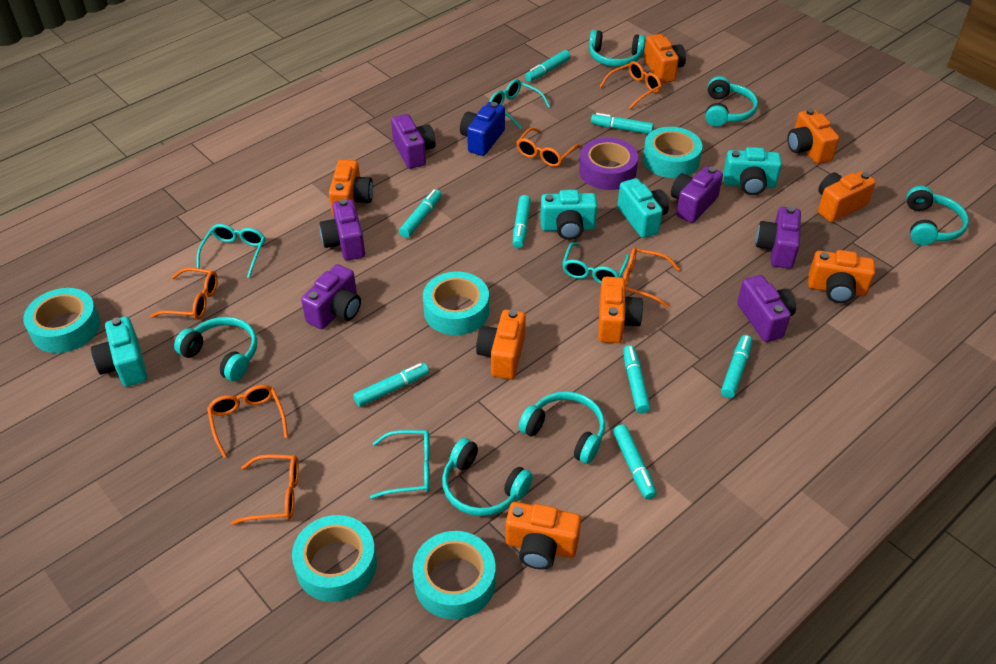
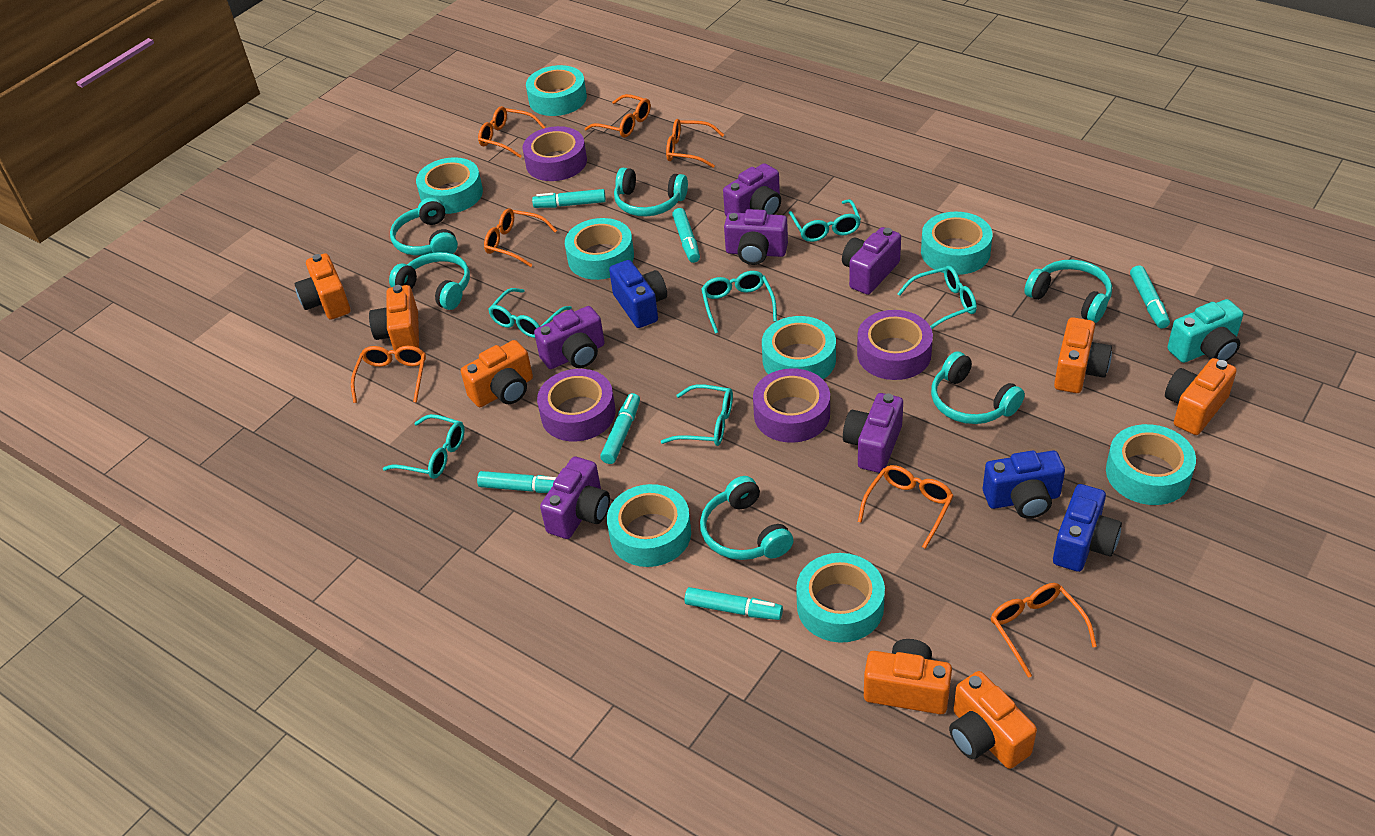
blue camera: 1 -> 3
orange camera: 8 -> 7
orange glasses: 6 -> 7
purple tape: 1 -> 4
turquoise camera: 4 -> 1
turquoise glasses: 4 -> 6
turquoise marker: 8 -> 6
turquoise tape: 5 -> 8

